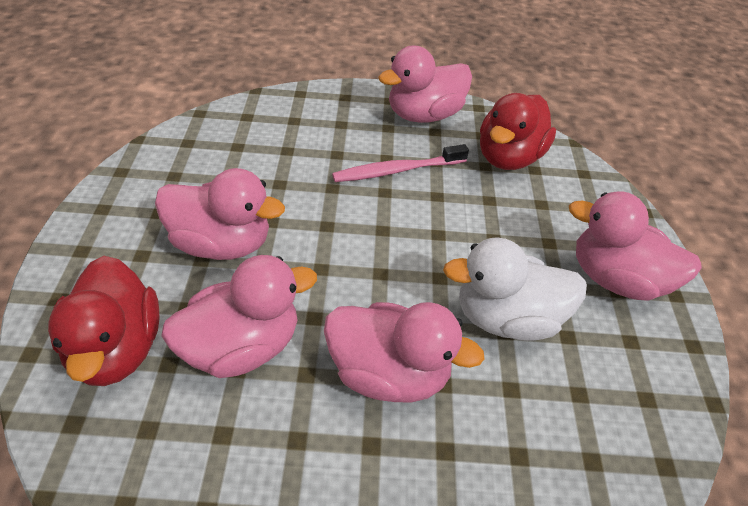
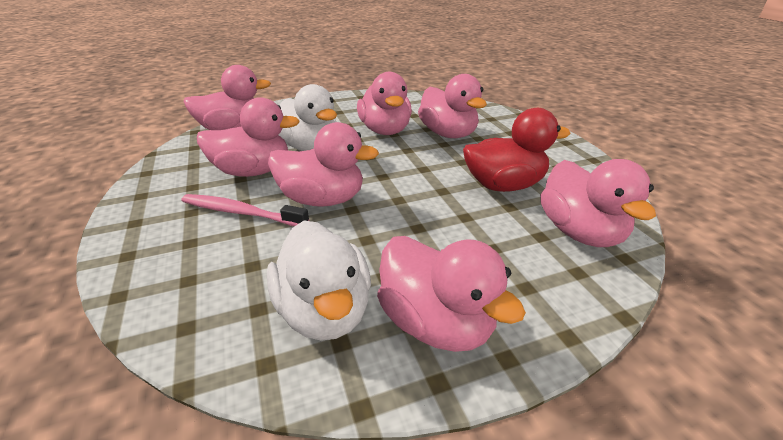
pink duck: 5 -> 7
red duck: 2 -> 1
white duck: 1 -> 2

